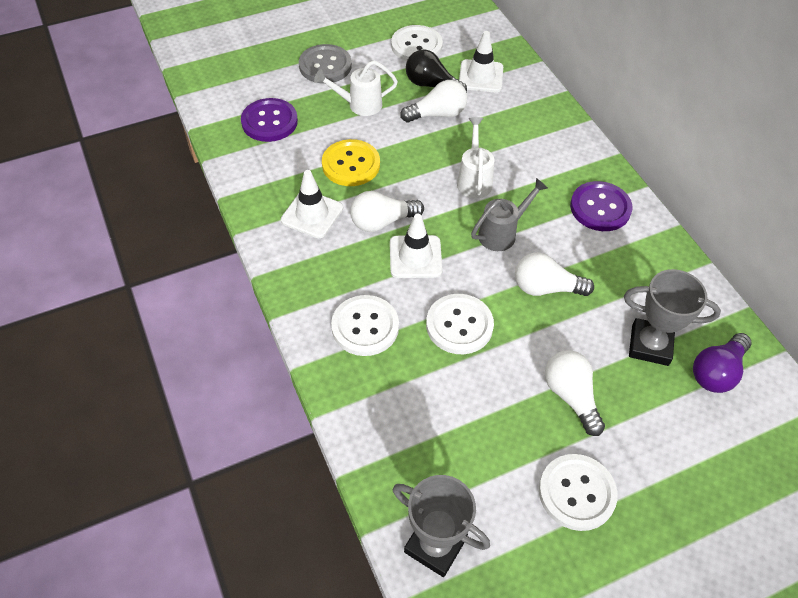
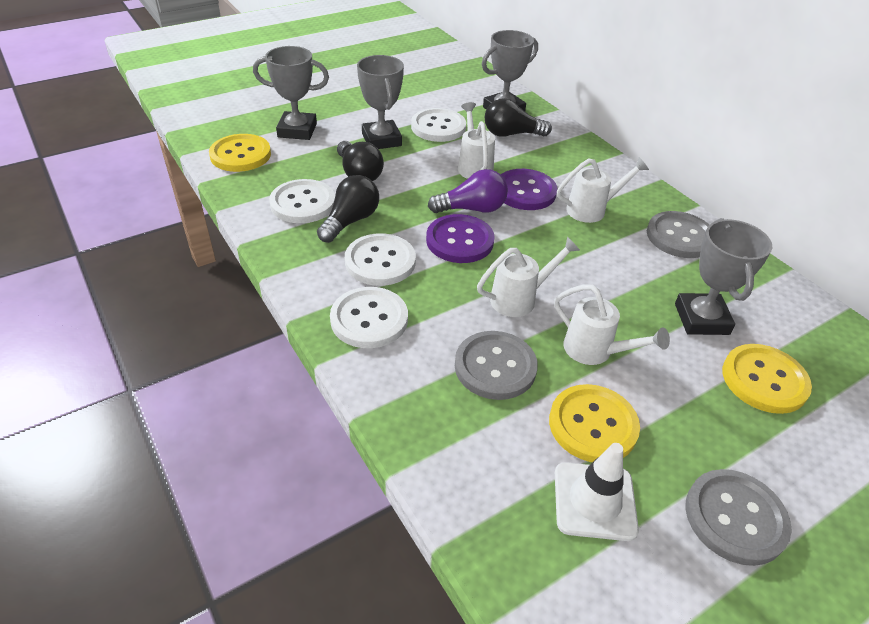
black light bulb: 1 -> 3
grey button: 1 -> 3
grey trophy: 2 -> 4
grey watering can: 1 -> 0
white light bulb: 4 -> 0
white traffic cone: 3 -> 1
white watering can: 2 -> 4
yellow button: 1 -> 3

